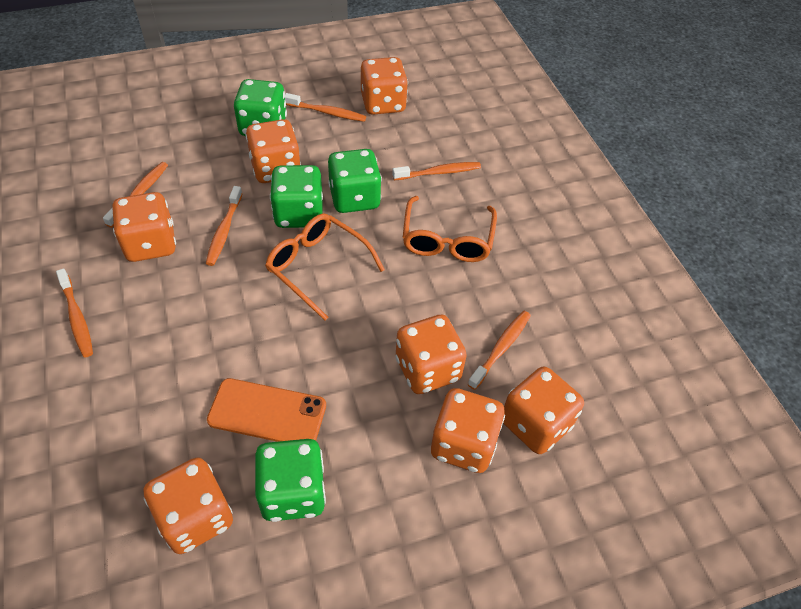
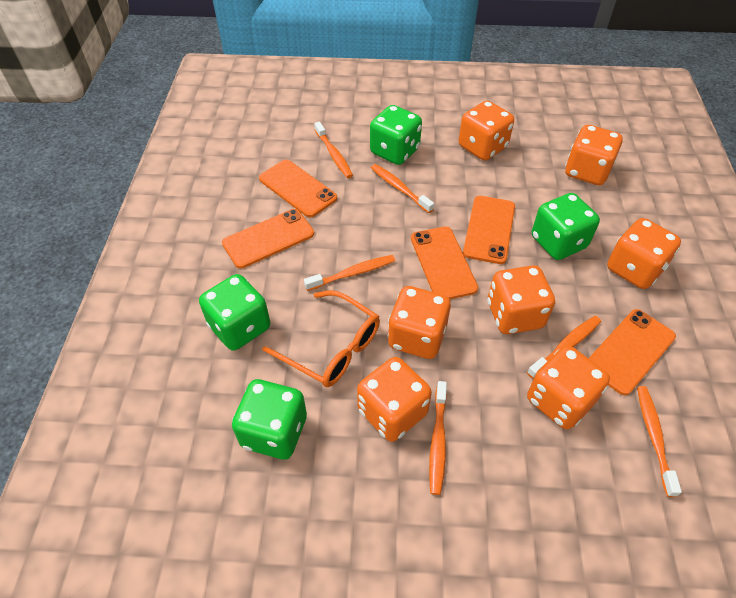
orange glasses: 2 -> 1
orange phone: 1 -> 5

